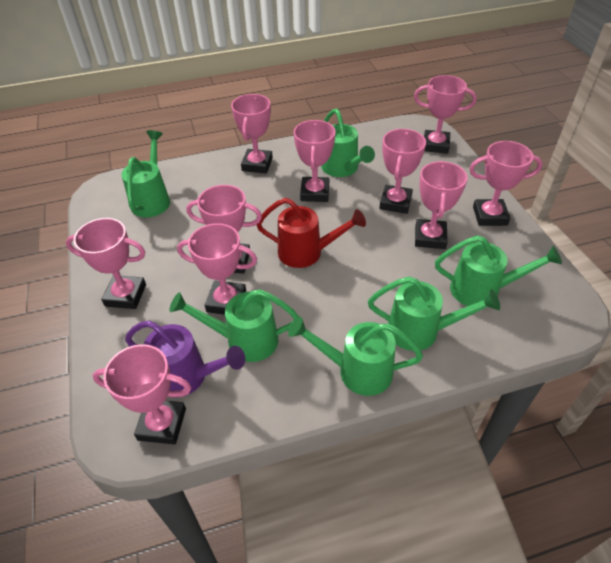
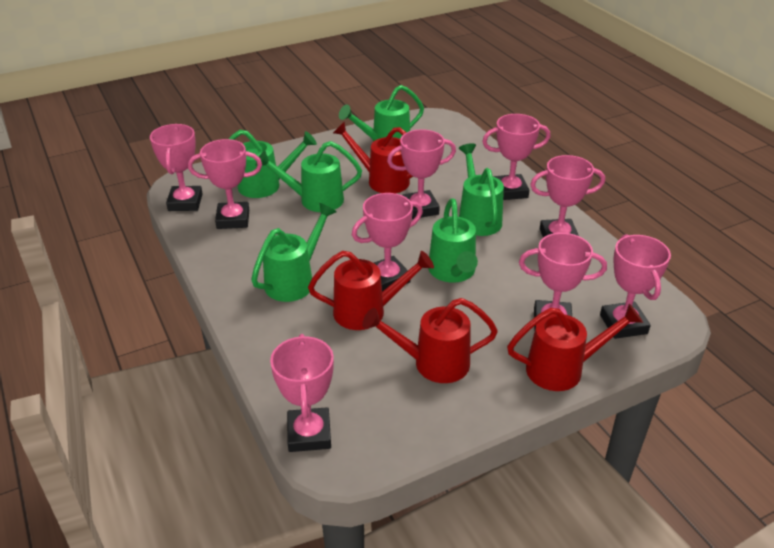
pink trophy: 10 -> 9
purple watering can: 1 -> 0
red watering can: 1 -> 4

